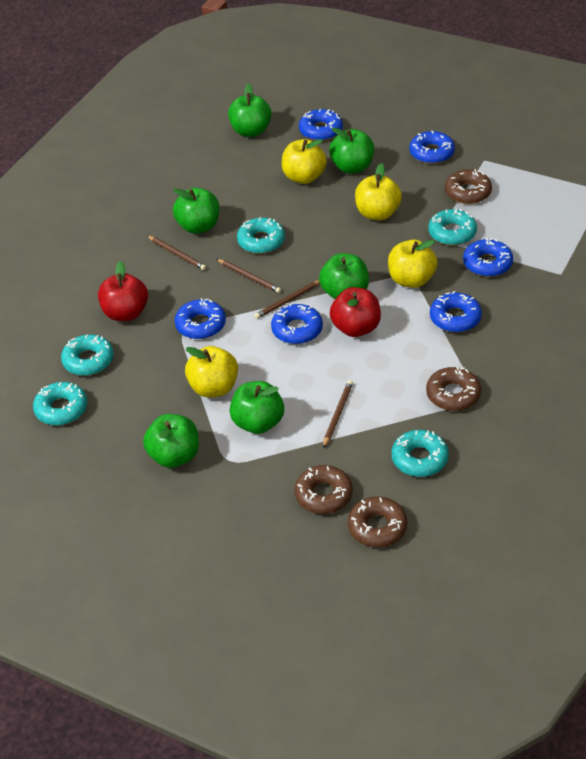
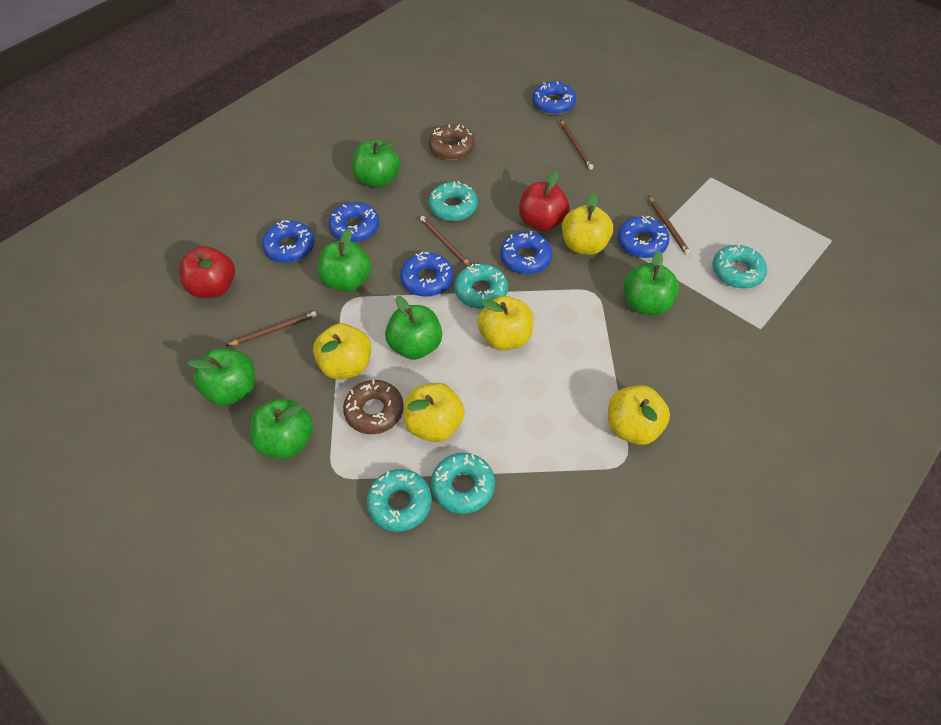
brown donut: 4 -> 2
yellow apple: 4 -> 5

